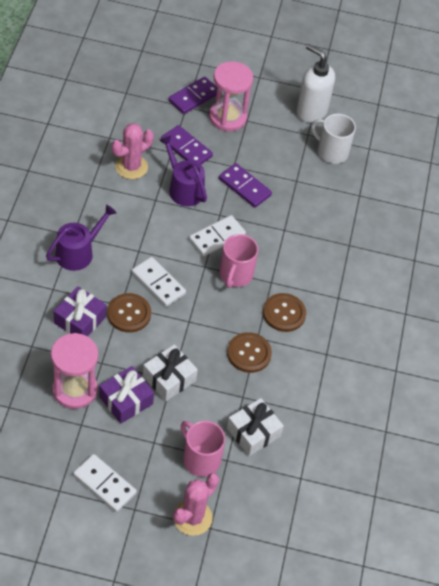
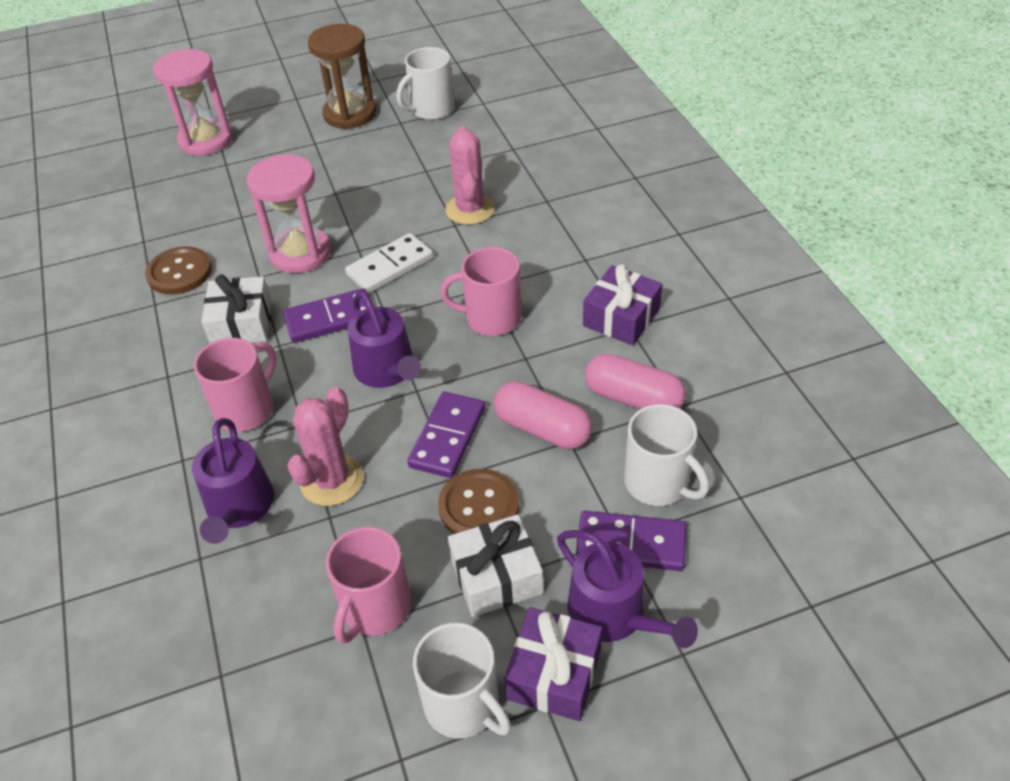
brown button: 3 -> 2
brown hourglass: 0 -> 1
pink capsule: 0 -> 2
pink mug: 2 -> 3
purple watering can: 2 -> 3
white domino: 3 -> 1
white mug: 1 -> 3
white soap dispenser: 1 -> 0

